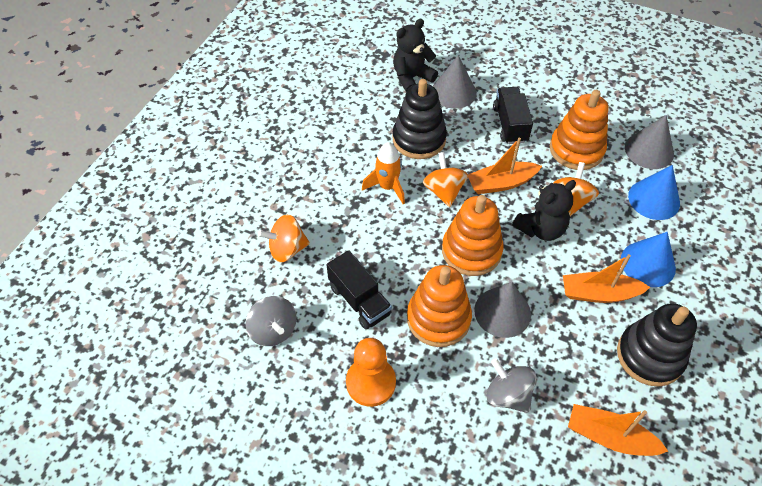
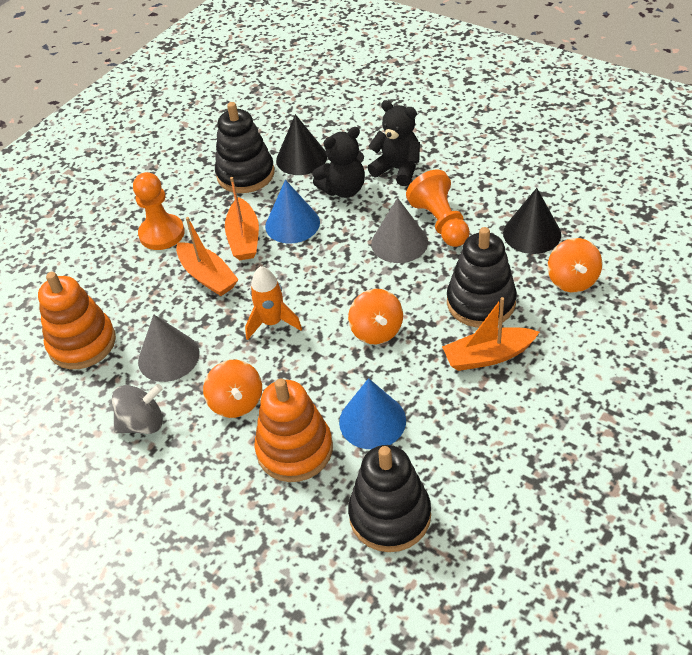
black cone: 0 -> 2
black stacking toy: 2 -> 3
black truck: 2 -> 0
grey cone: 3 -> 2
grey spinning top: 2 -> 1
orange pawn: 1 -> 2
orange stacking toy: 3 -> 2

